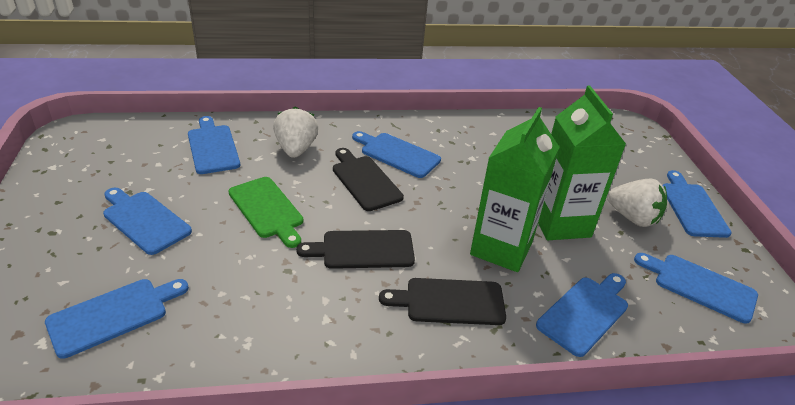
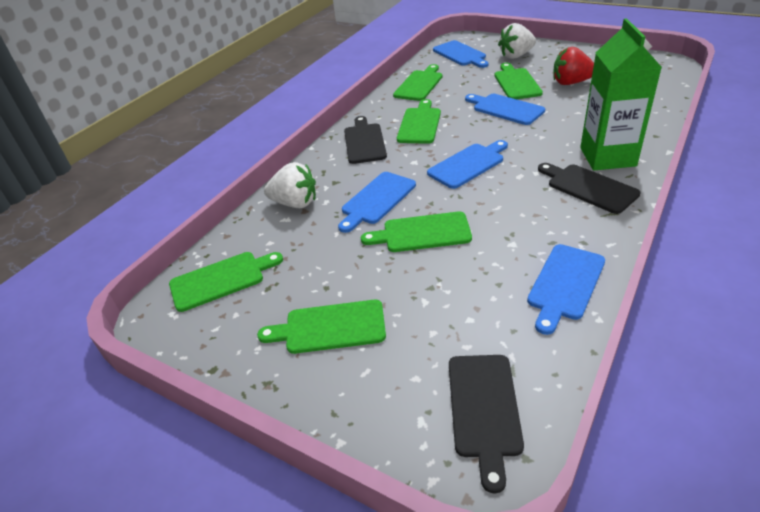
blue cutting board: 7 -> 5
green carton: 2 -> 1
green cutting board: 1 -> 6
red strawberry: 0 -> 1

